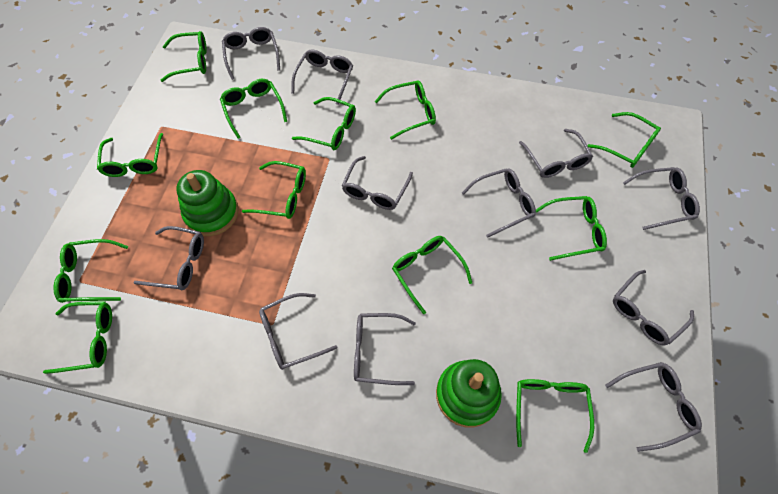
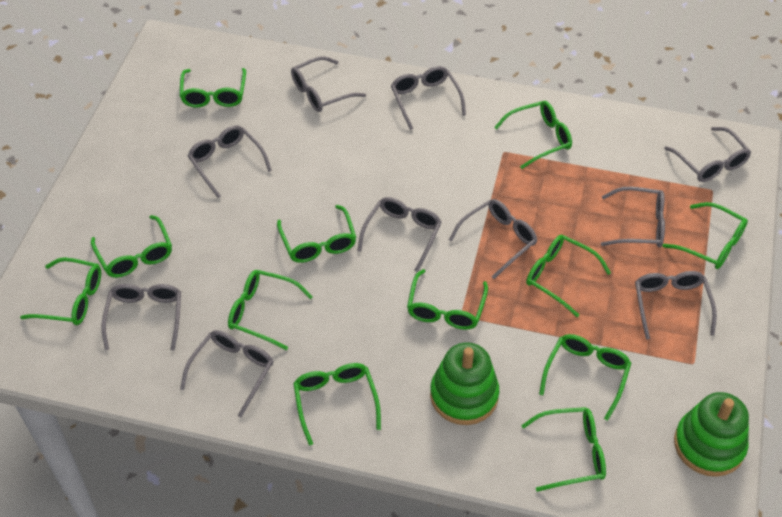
grey glasses: 11 -> 10

